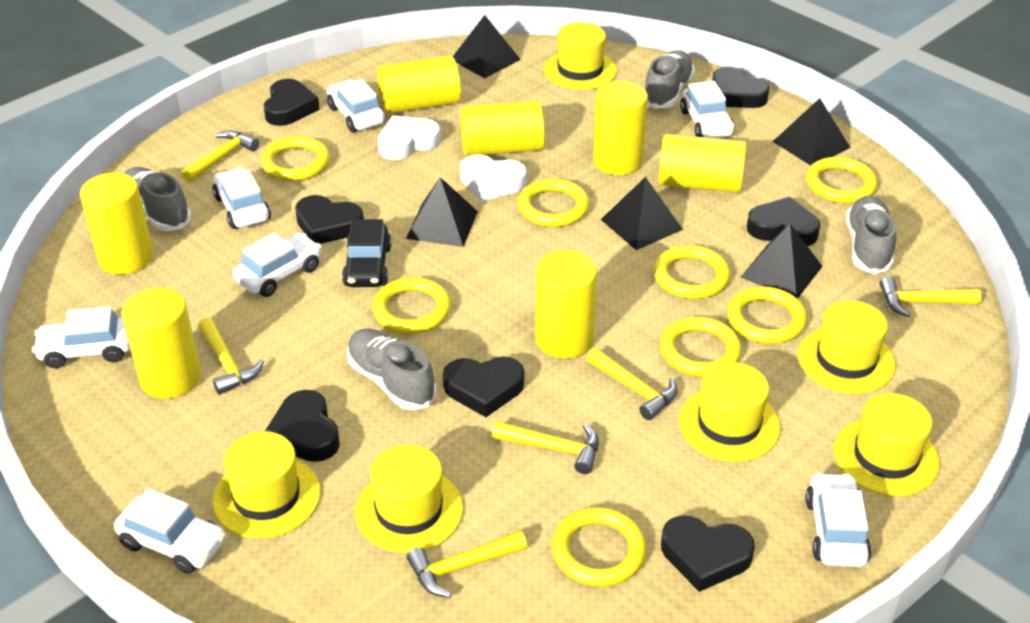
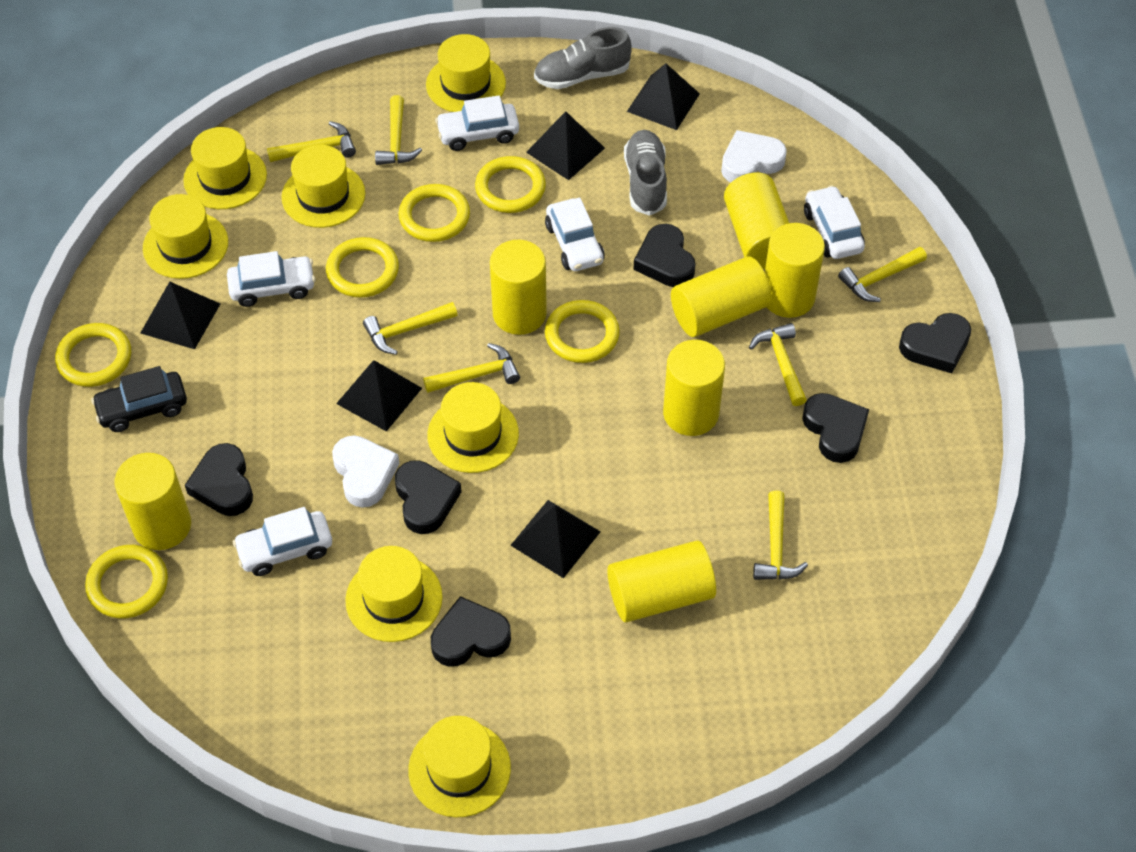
black heart: 7 -> 6
grey shoe: 4 -> 2
white car: 7 -> 5
yellow hammer: 6 -> 7
yellow hat: 6 -> 7
yellow ring: 8 -> 6

